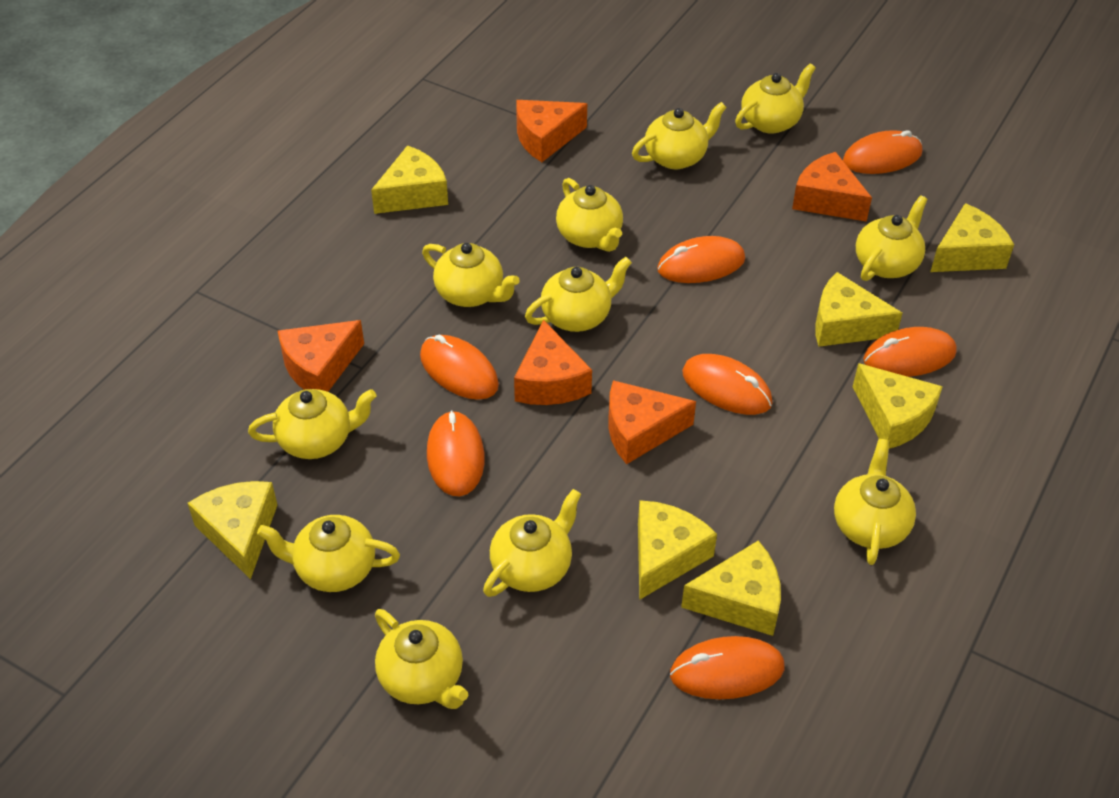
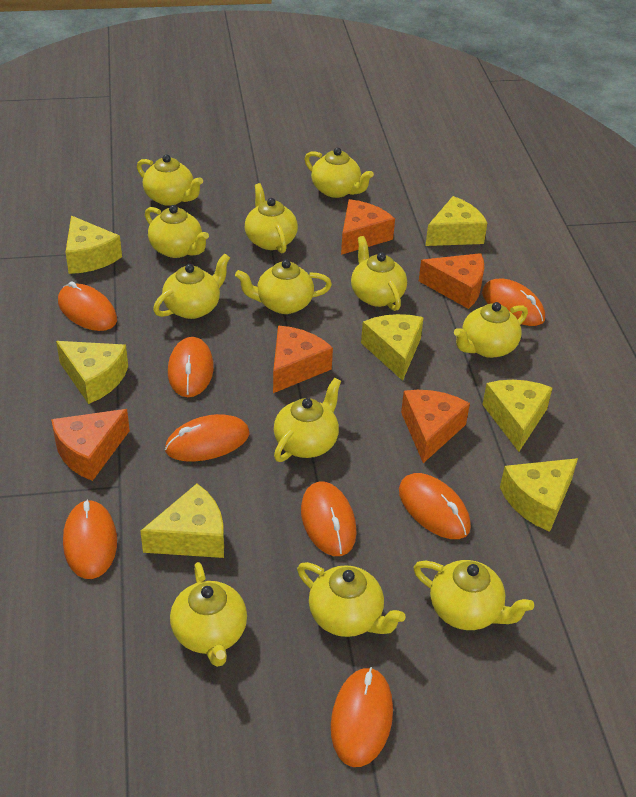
orange mouse: 7 -> 8
yellow teapot: 11 -> 12

